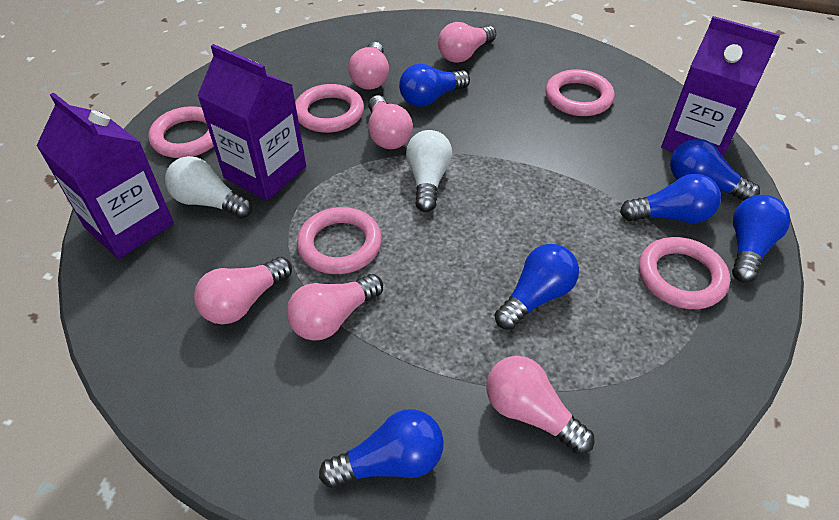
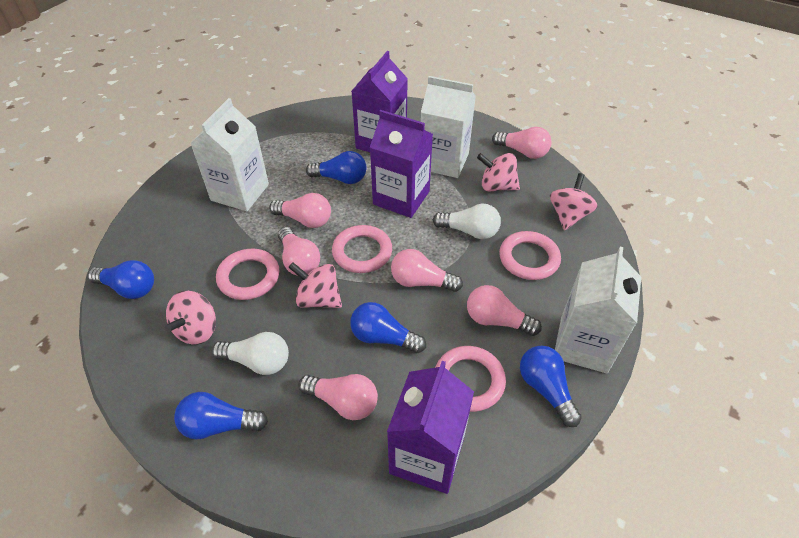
blue light bulb: 6 -> 5
pink ring: 5 -> 4
pink spinning top: 0 -> 4
white carton: 0 -> 3

